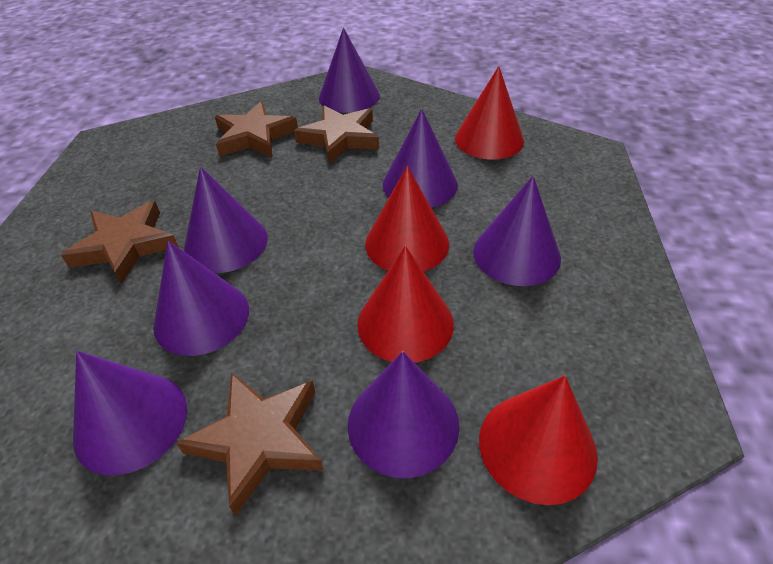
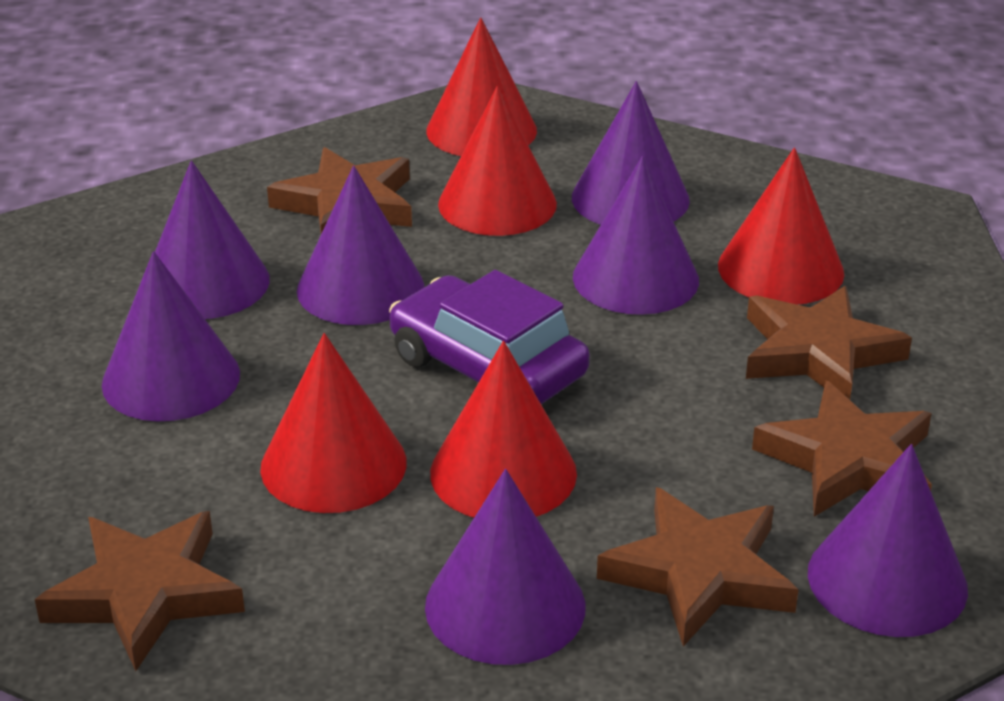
brown star: 4 -> 5
purple car: 0 -> 1
red cone: 4 -> 5

